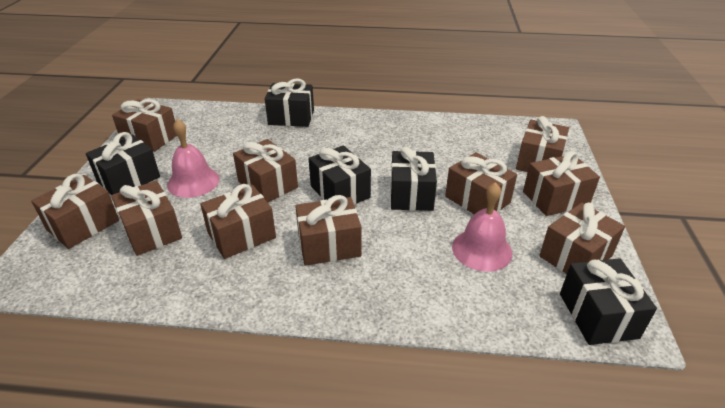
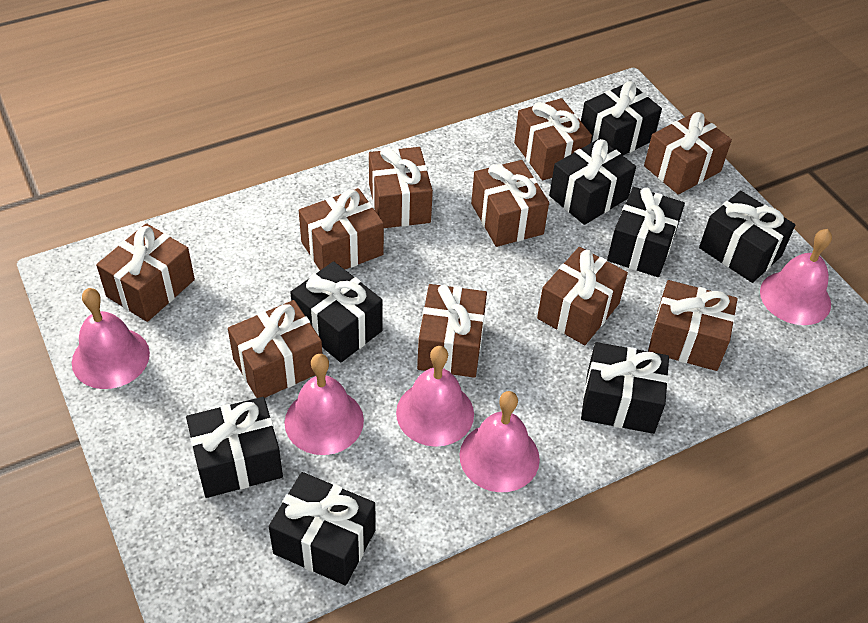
black gift: 5 -> 8
pink bell: 2 -> 5

